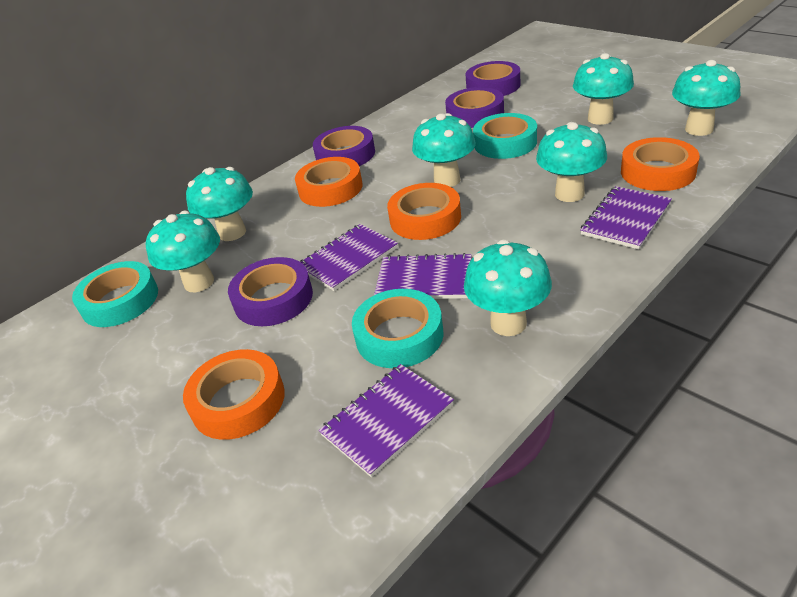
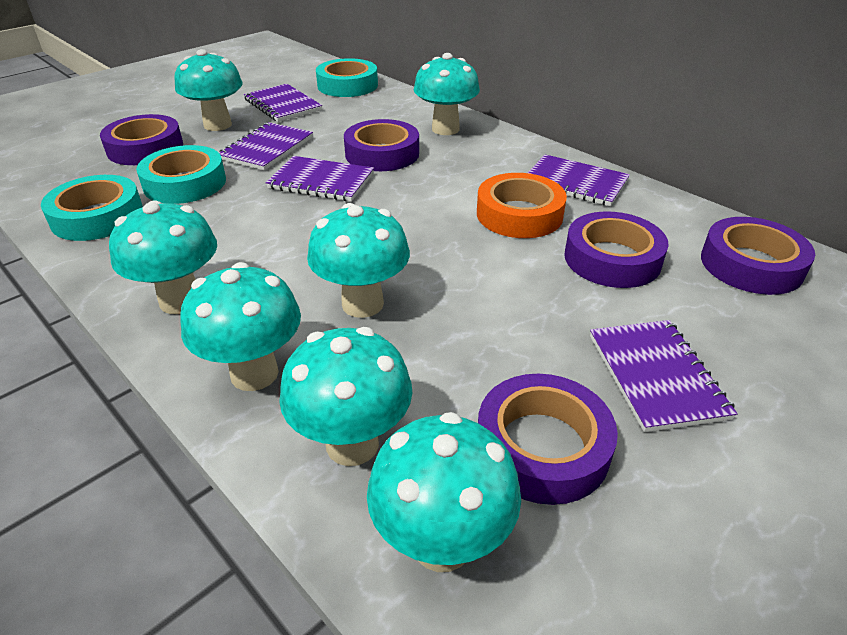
orange tape: 4 -> 1
purple notebook: 4 -> 5
purple tape: 4 -> 5

